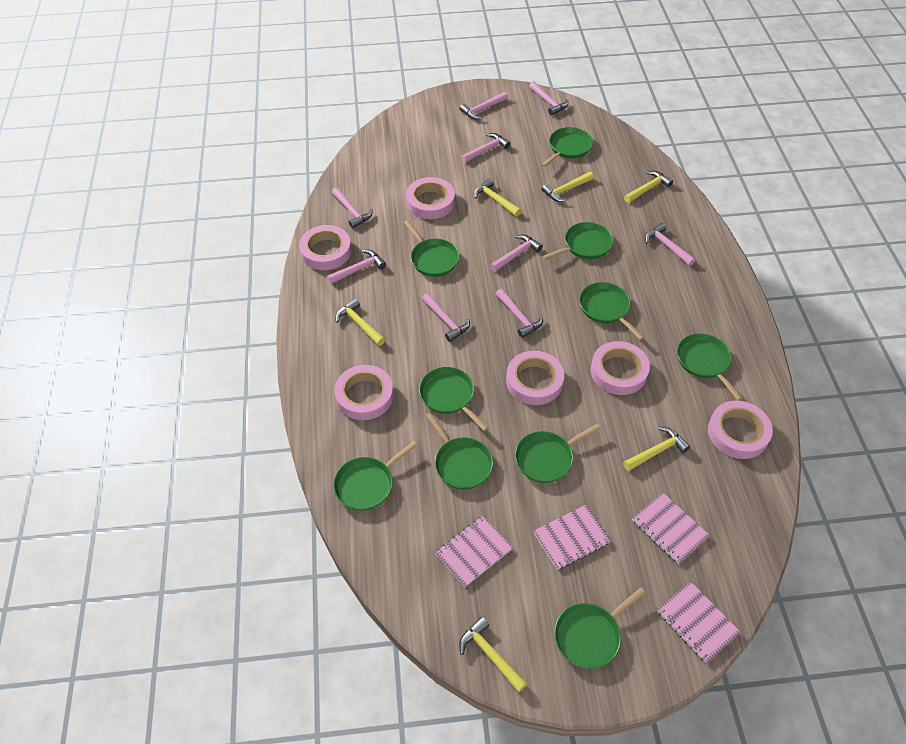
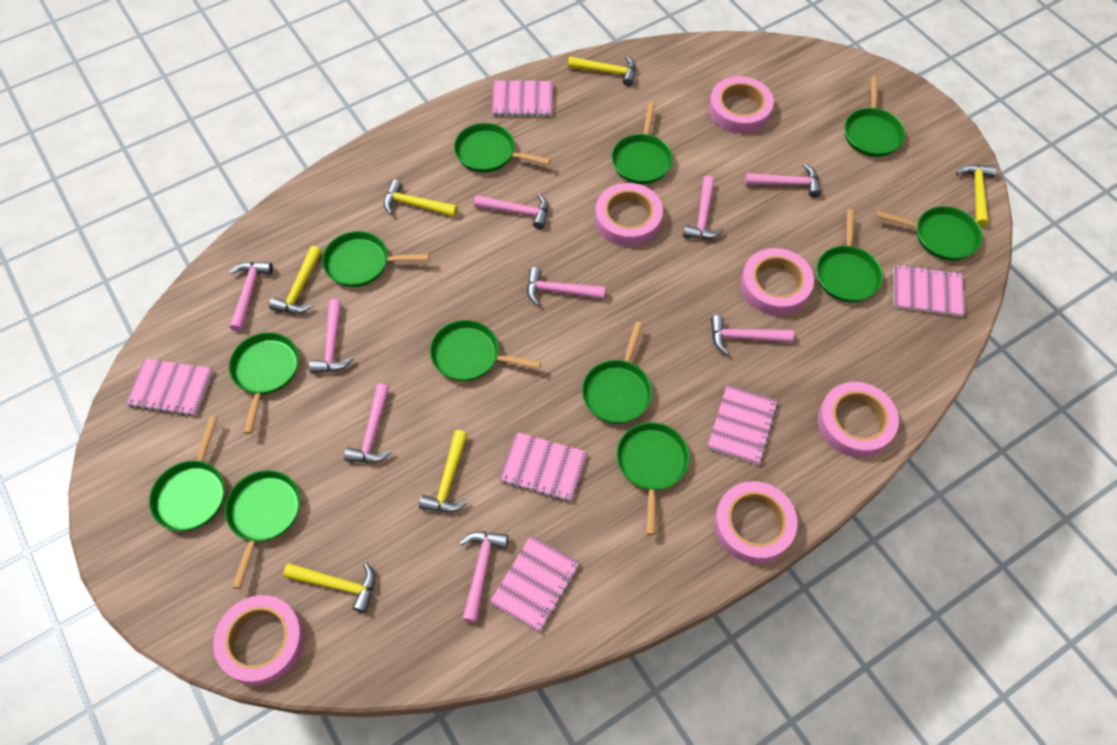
green pan: 10 -> 12
pink notebook: 4 -> 6

